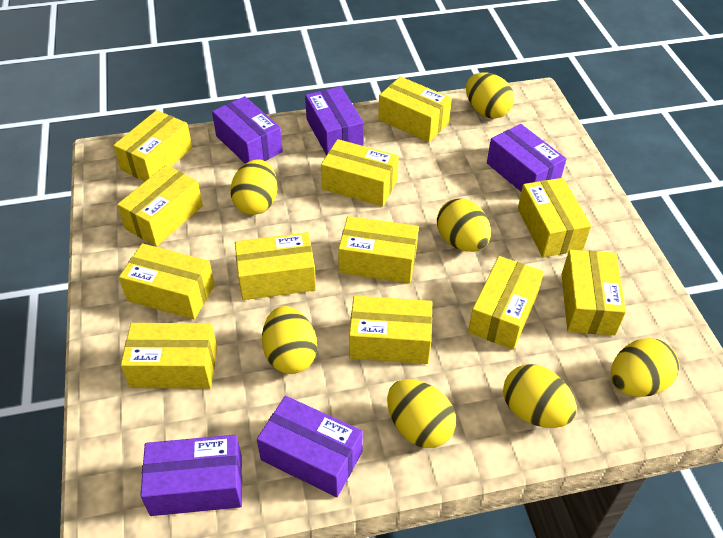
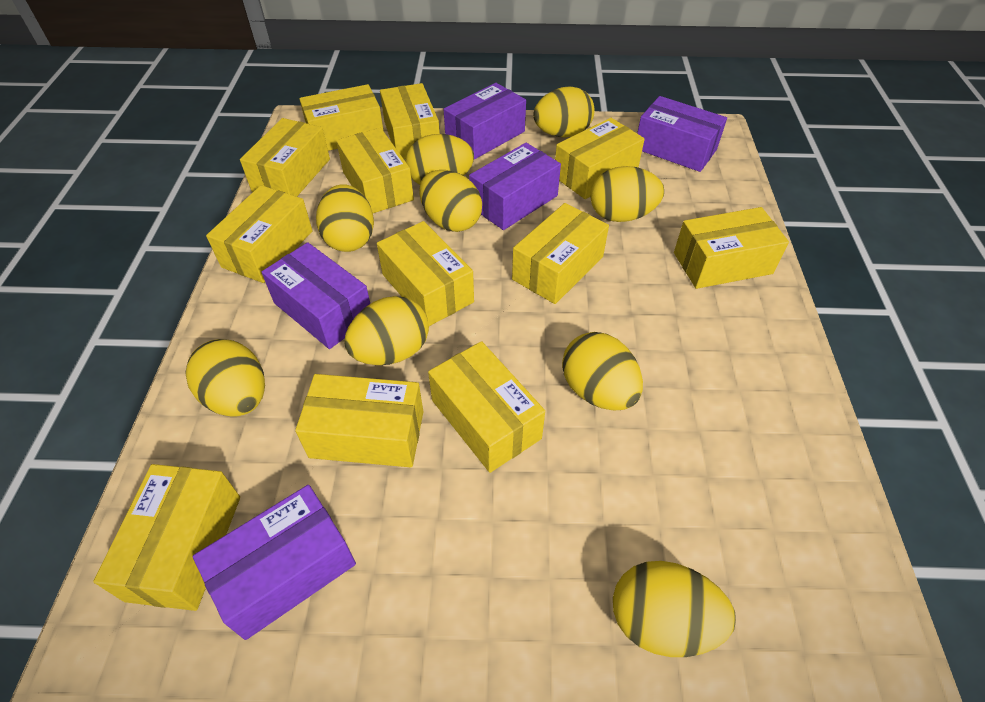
yellow egg: 7 -> 9

